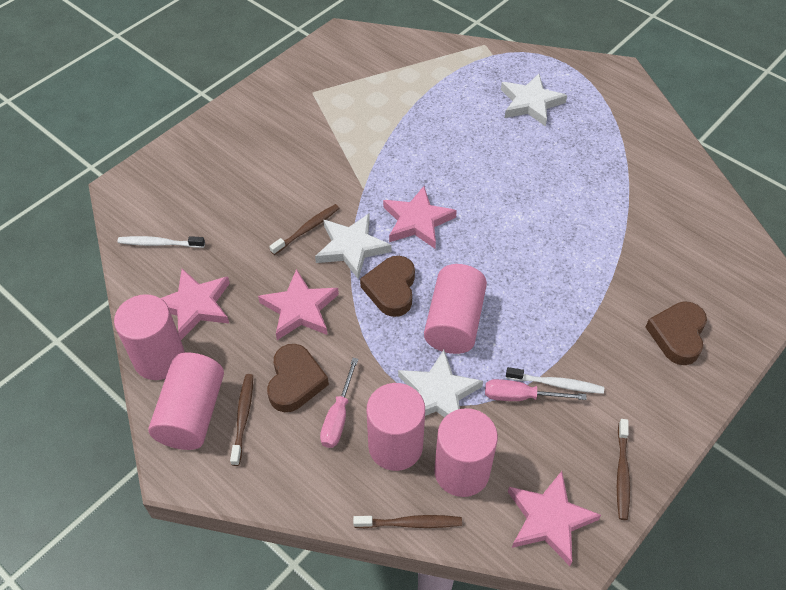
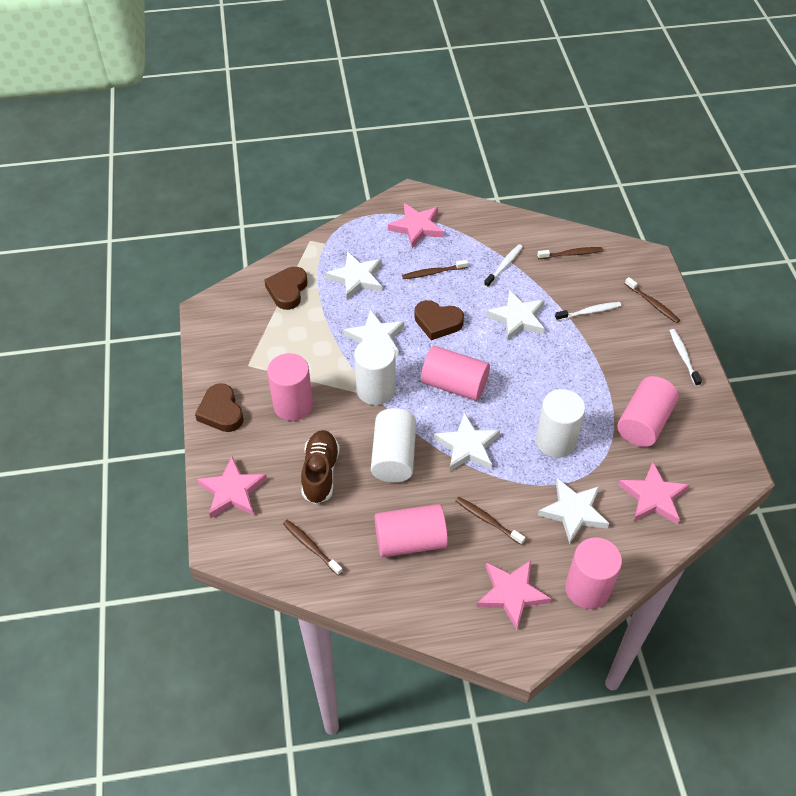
brown shoe: 0 -> 1
brown toothbrush: 4 -> 5
pink screwdriver: 2 -> 0
white cylinder: 0 -> 3
white star: 3 -> 5
white toothbrush: 2 -> 3

